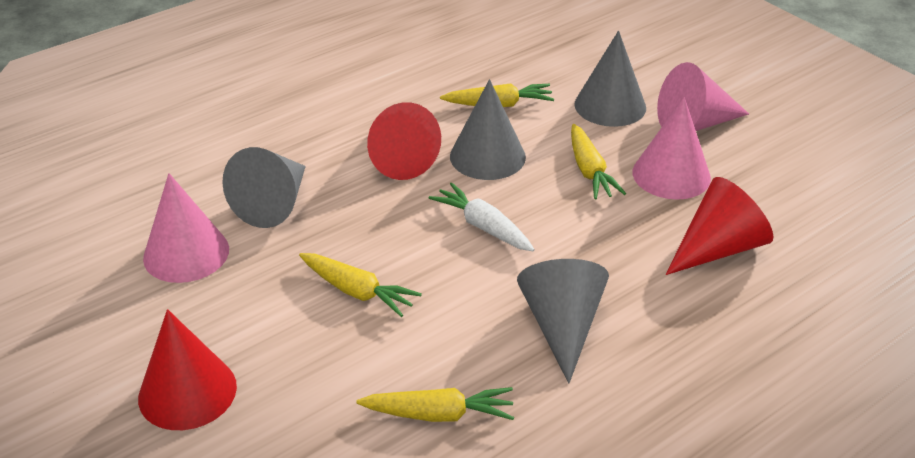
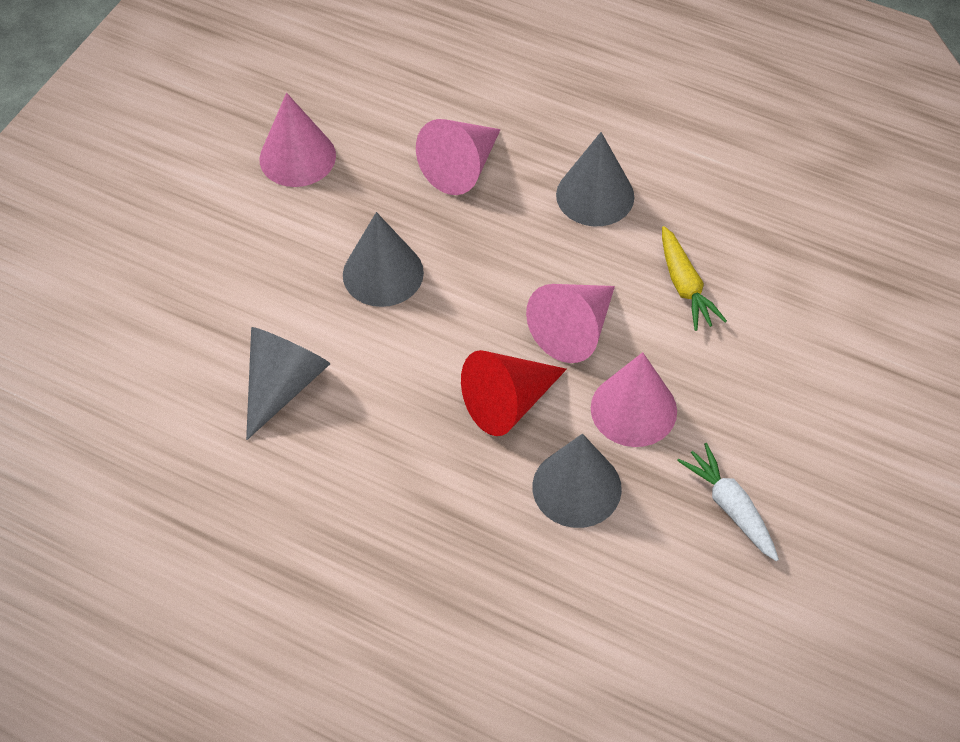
pink cone: 3 -> 4
red cone: 3 -> 1
yellow carrot: 4 -> 1

